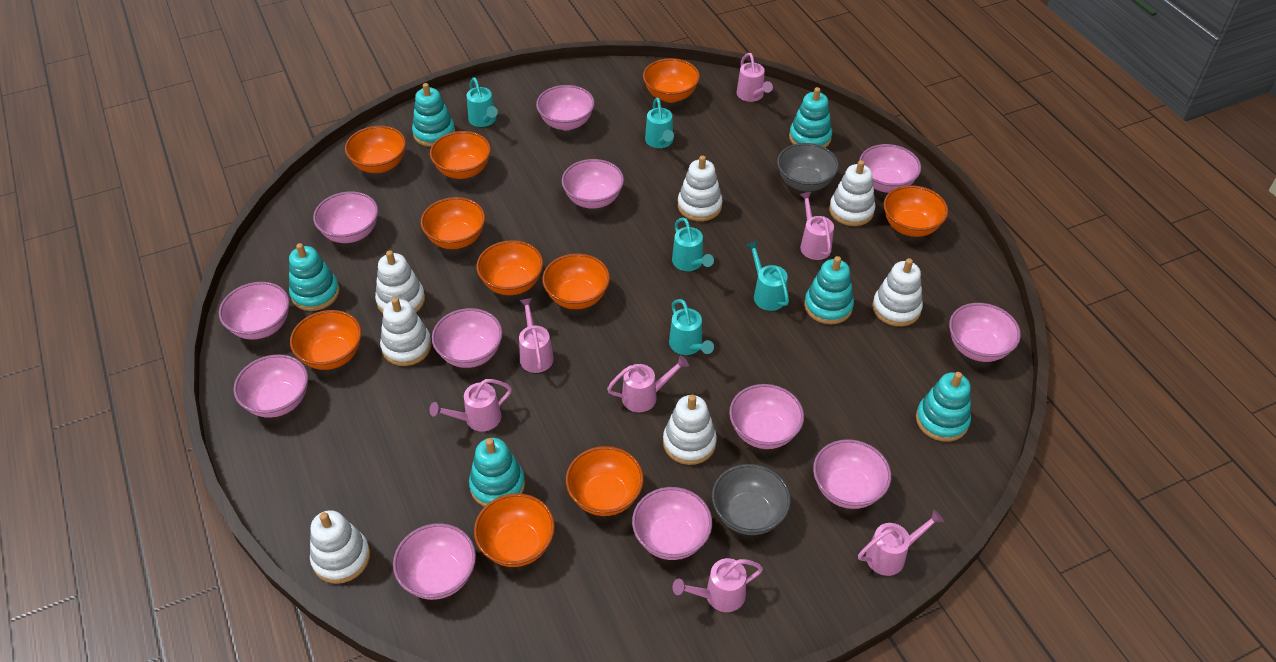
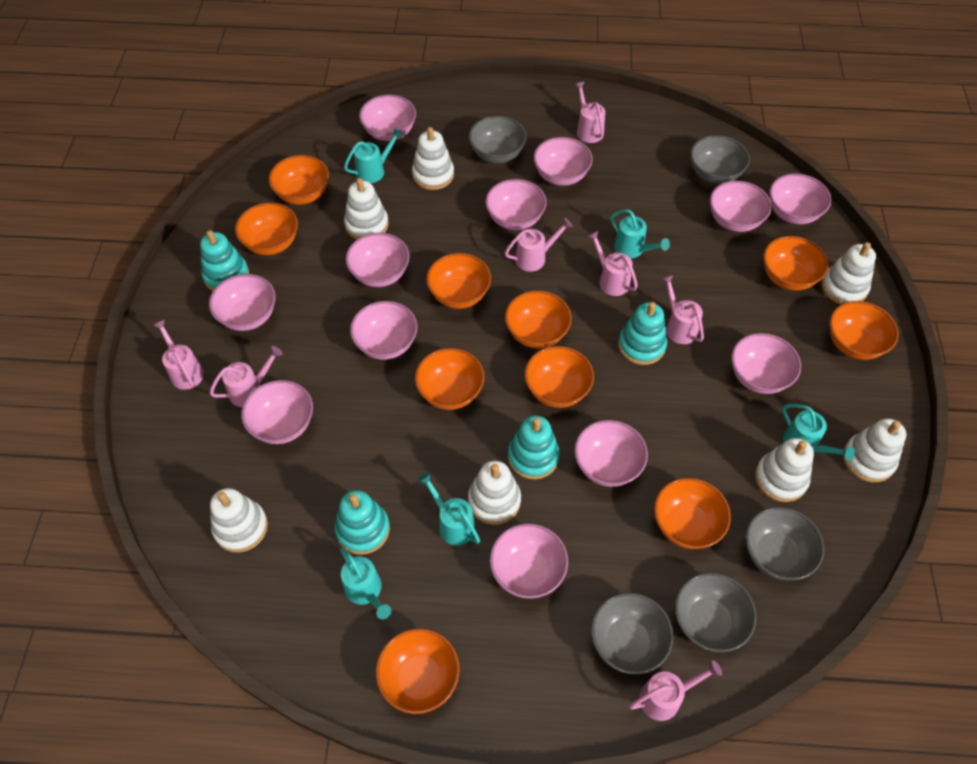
grey bowl: 2 -> 5
turquoise stacking toy: 6 -> 4

